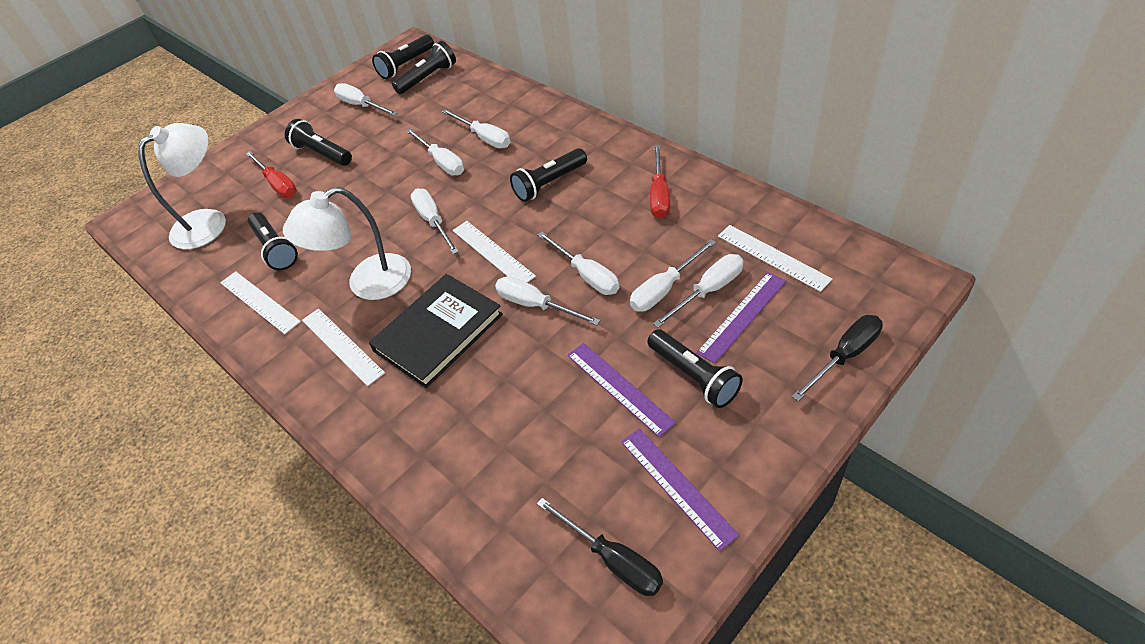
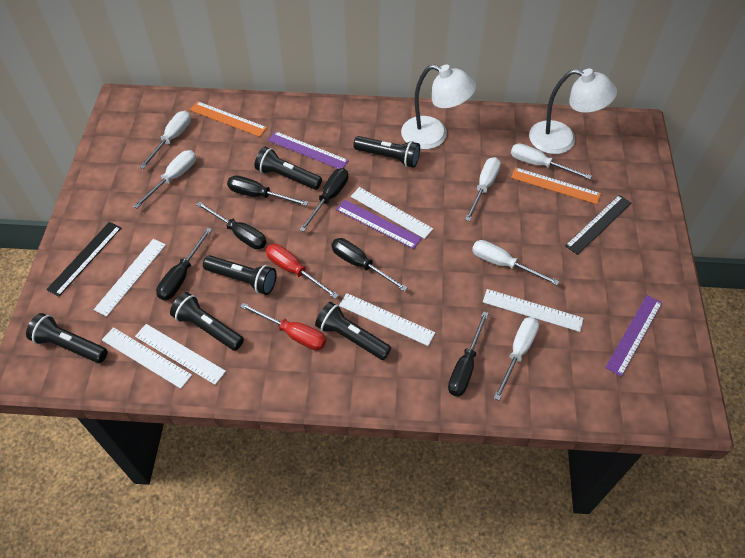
black book: 1 -> 0
black ruler: 0 -> 2
black screwdriver: 2 -> 6
orange ruler: 0 -> 2
white ruler: 4 -> 6
white screwdriver: 8 -> 6

